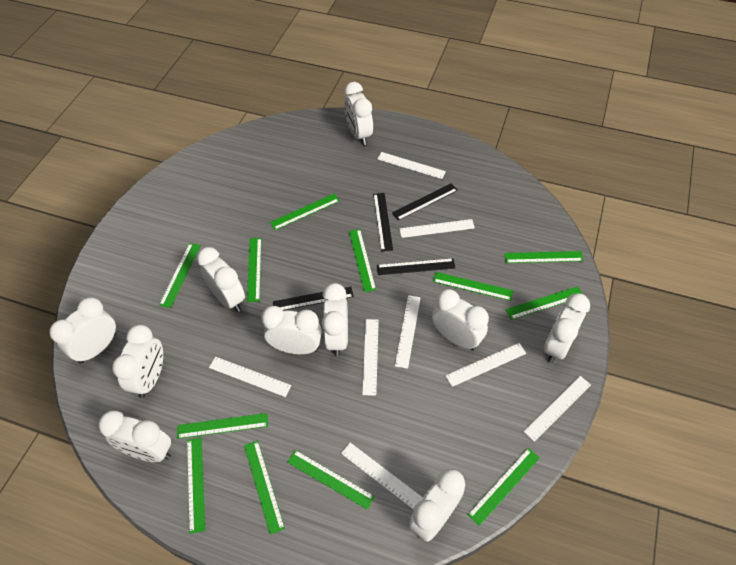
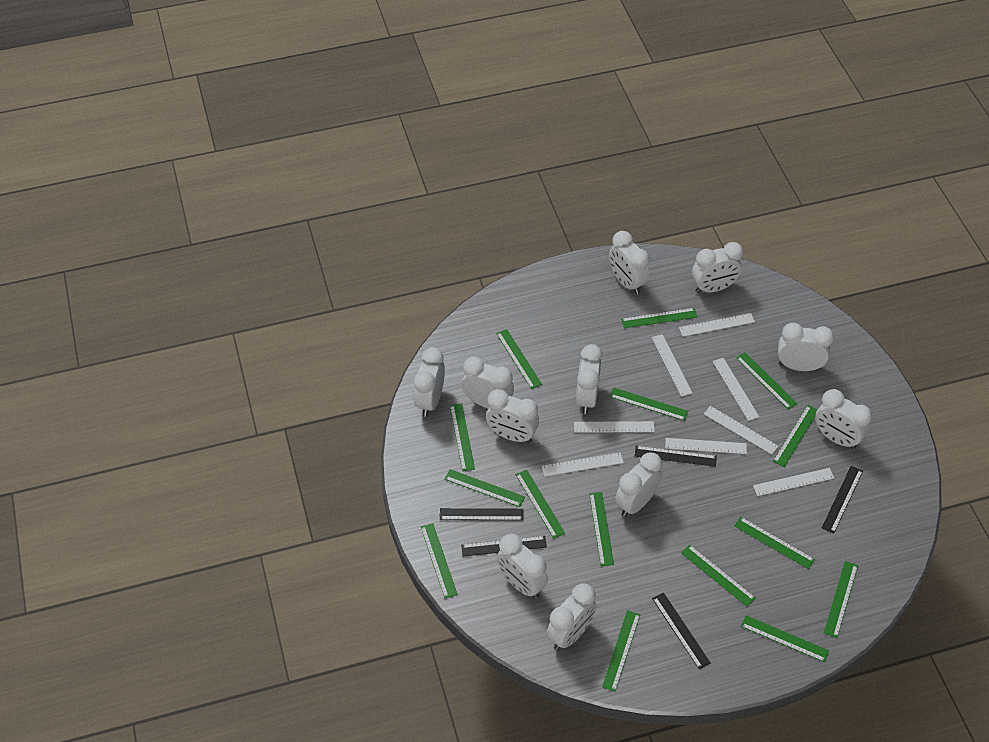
black ruler: 4 -> 5
green ruler: 12 -> 15
white clock: 10 -> 11

